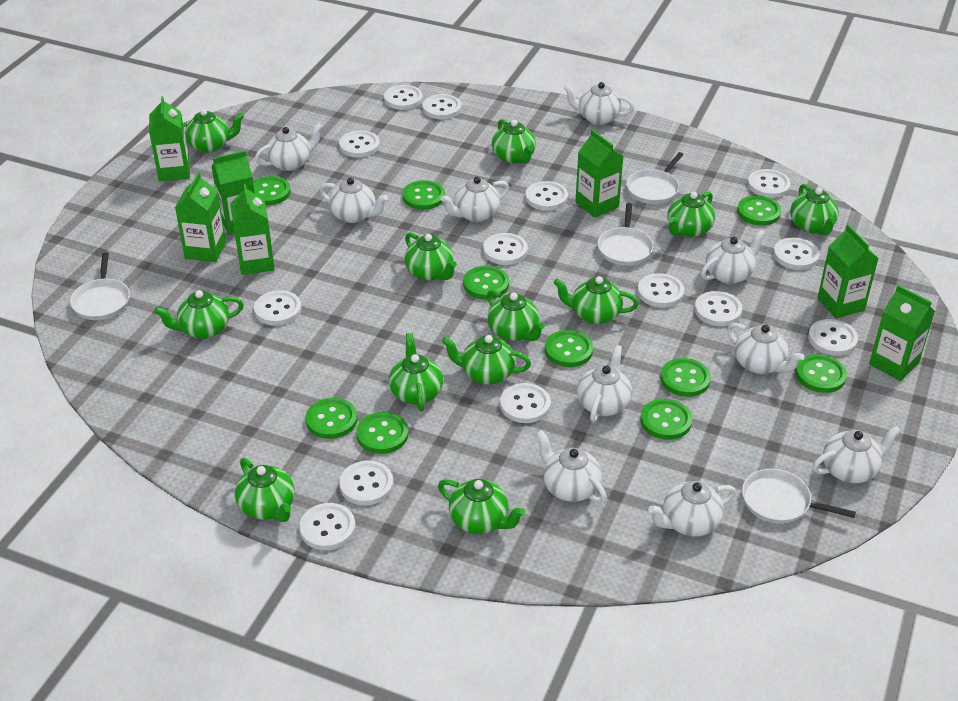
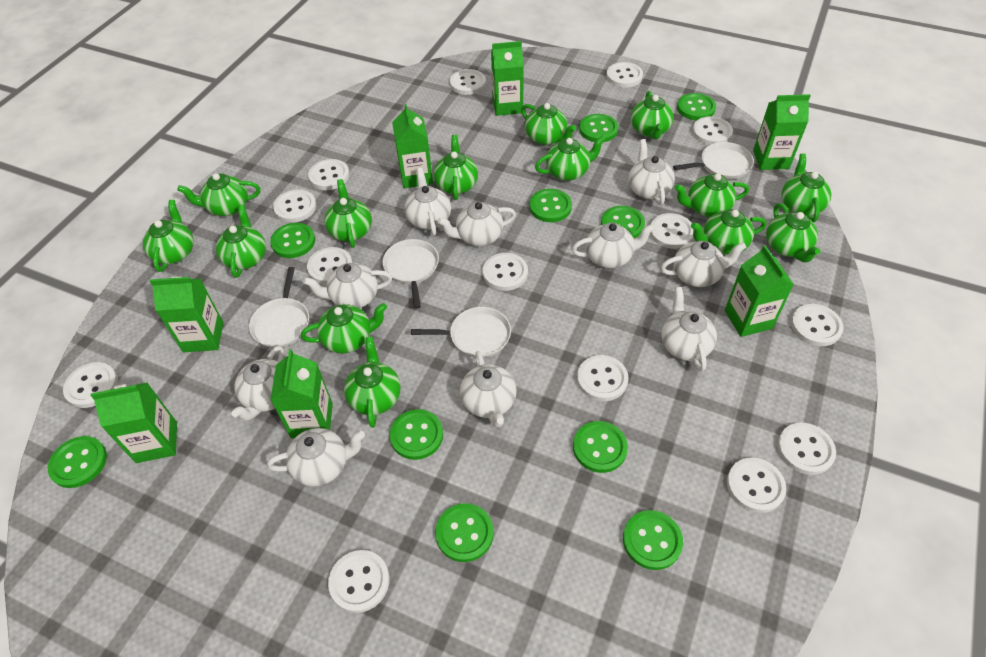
green teapot: 12 -> 14

